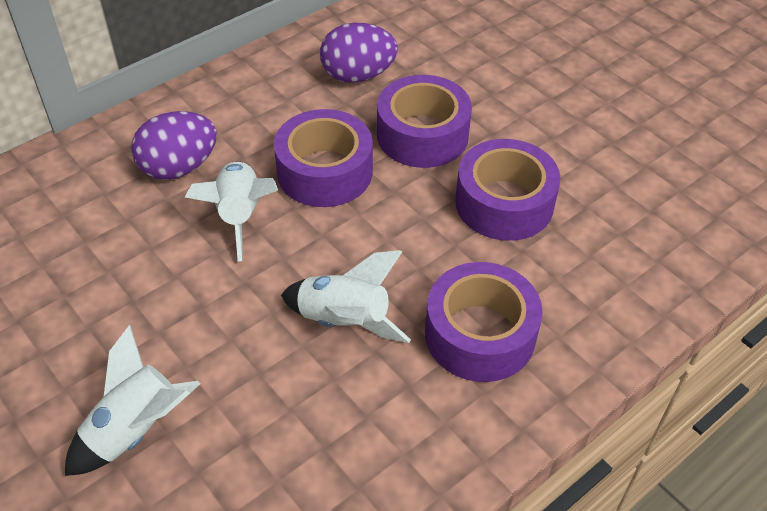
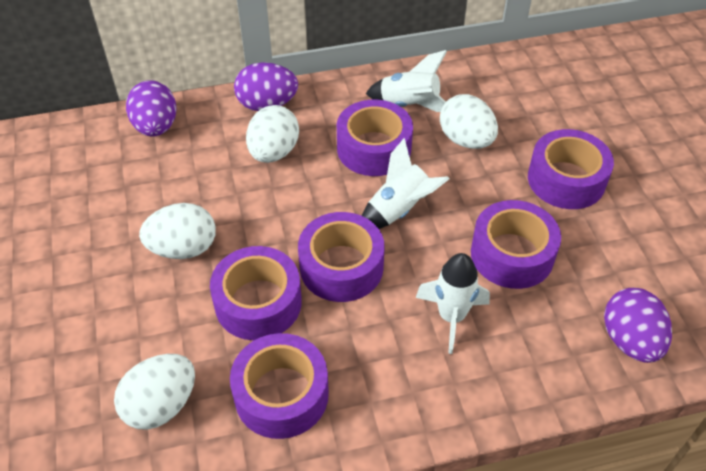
purple egg: 2 -> 3
purple tape: 4 -> 6
white egg: 0 -> 4

